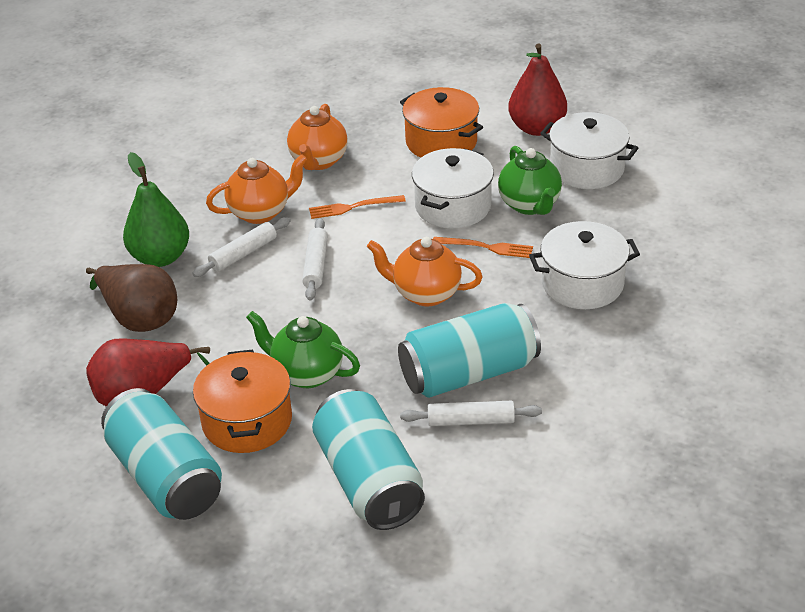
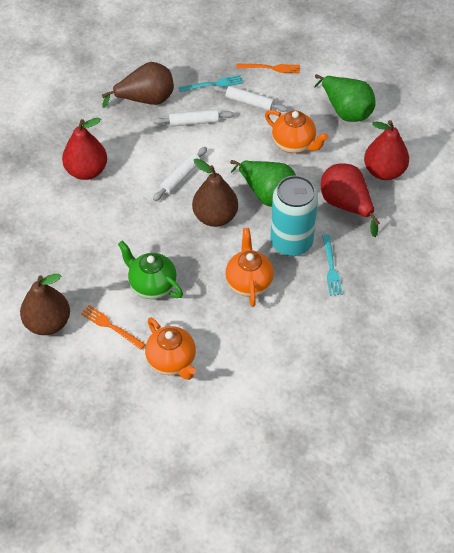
brown pear: 1 -> 3
green pear: 1 -> 2
green teapot: 2 -> 1
orange pot: 2 -> 0
red pear: 2 -> 3
turquoise can: 3 -> 1
turquoise fork: 0 -> 2
white pot: 3 -> 0

